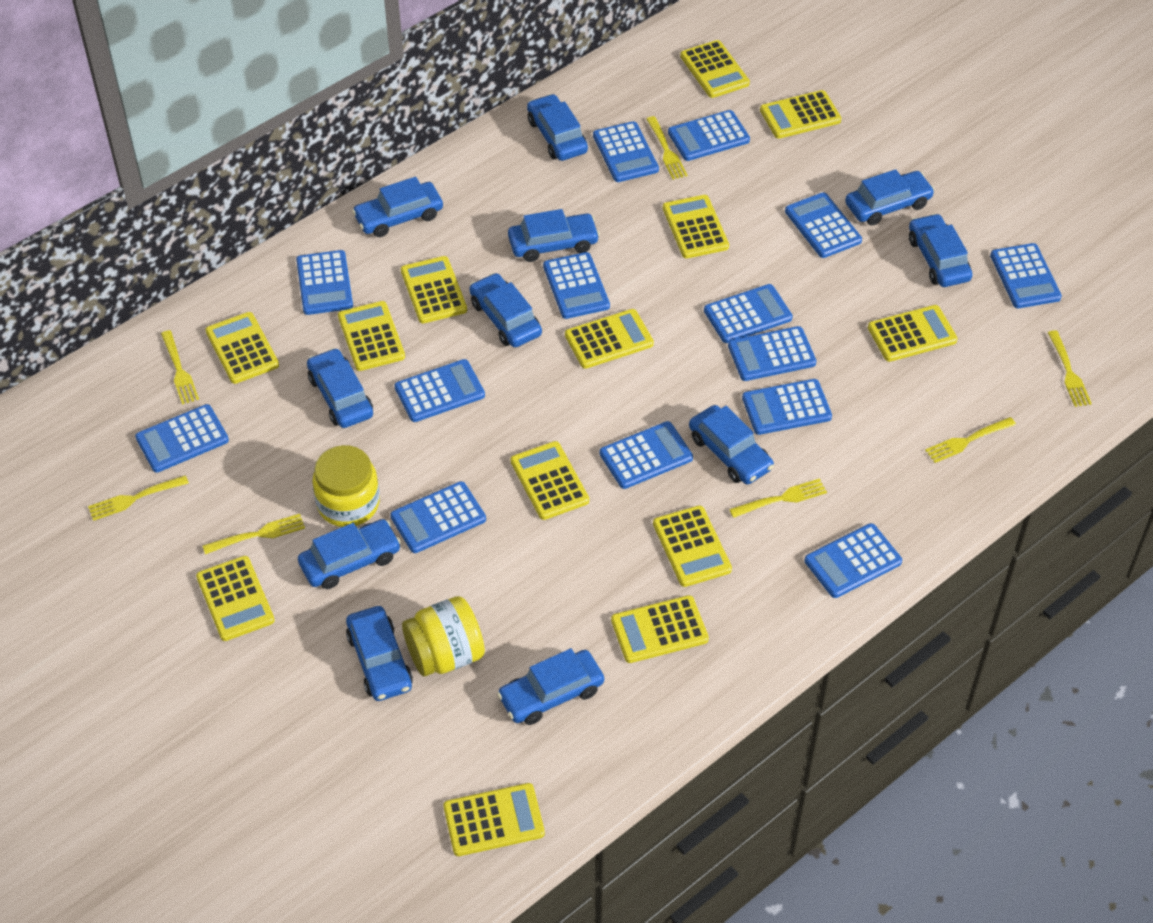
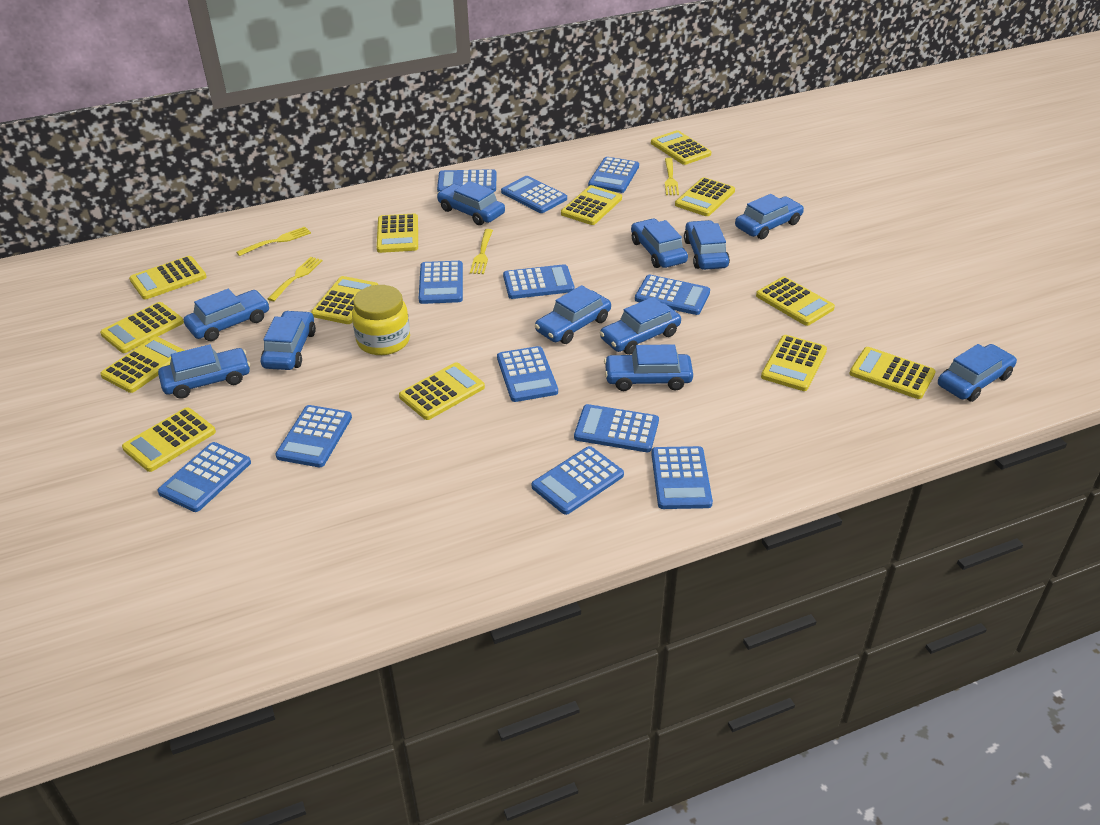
blue calculator: 14 -> 12
yellow fork: 7 -> 4
yellow jar: 2 -> 1

